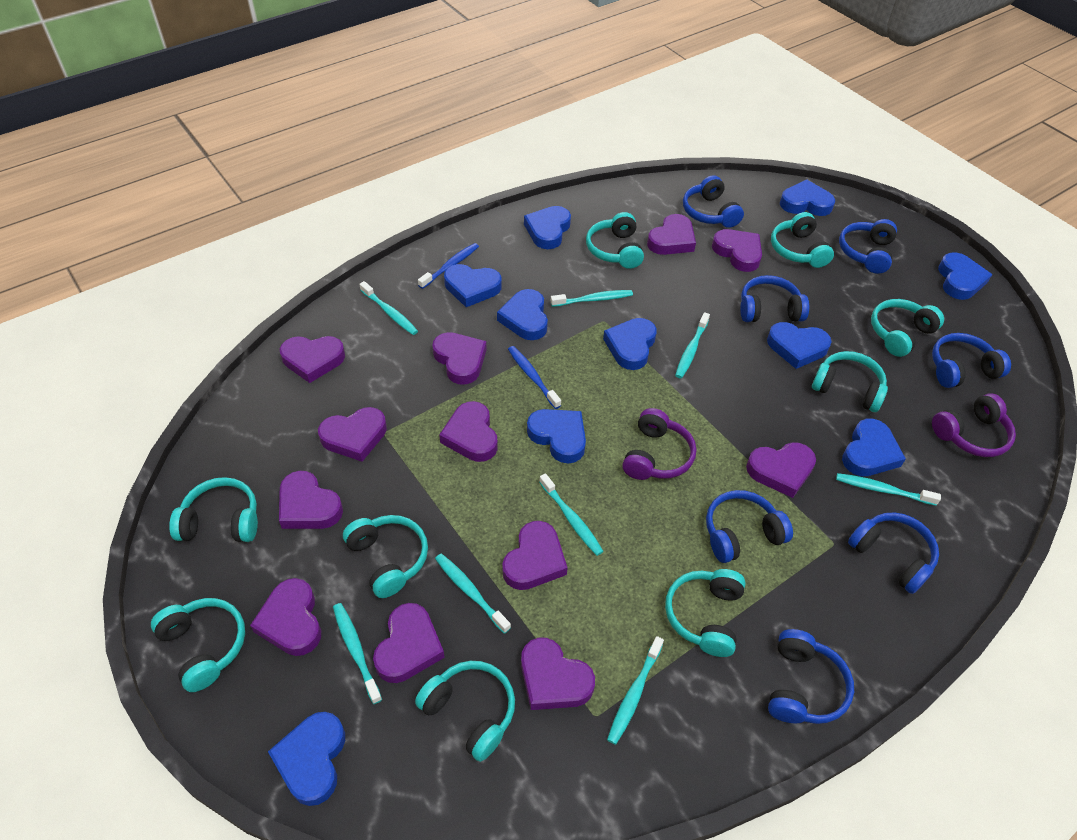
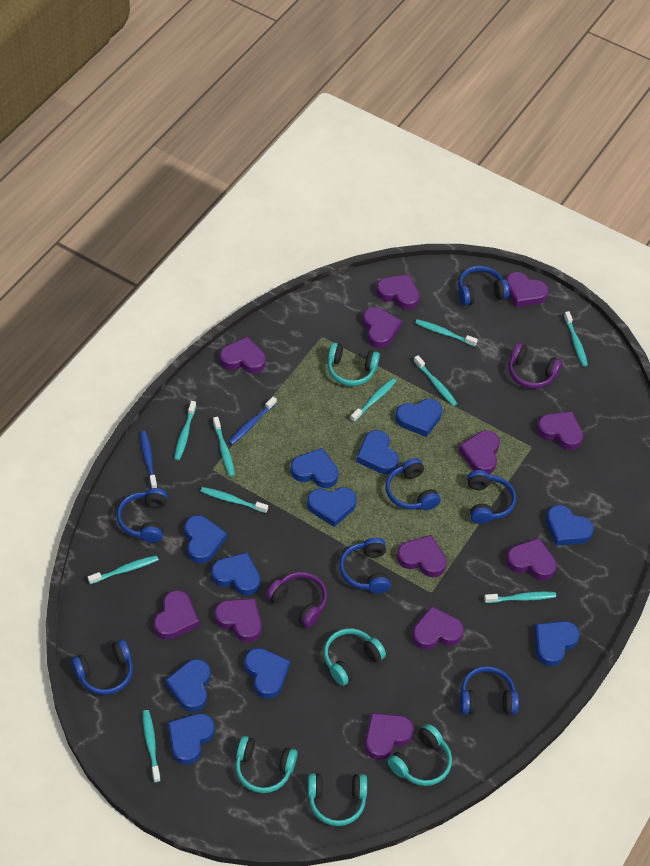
blue heart: 10 -> 11
turquoise headphones: 9 -> 5
turquoise toothbrush: 8 -> 10

